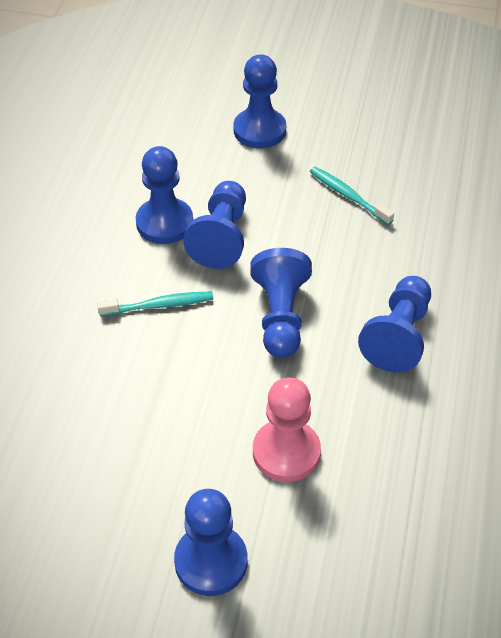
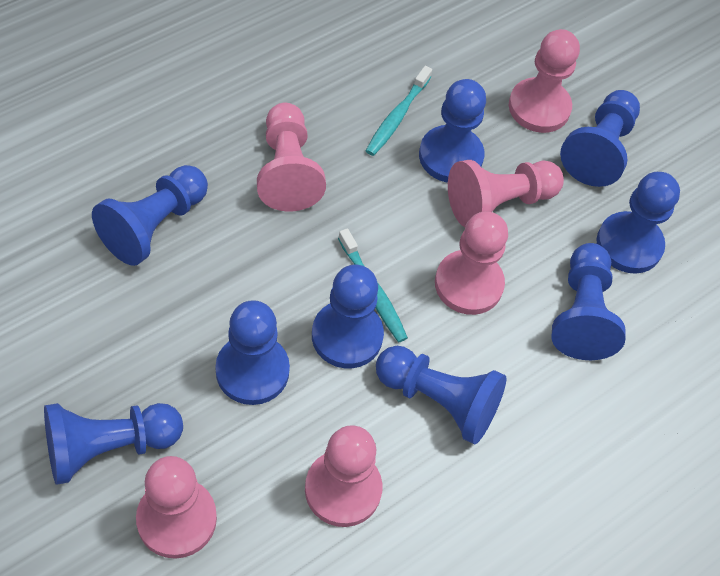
blue pawn: 6 -> 9
pink pawn: 1 -> 6

